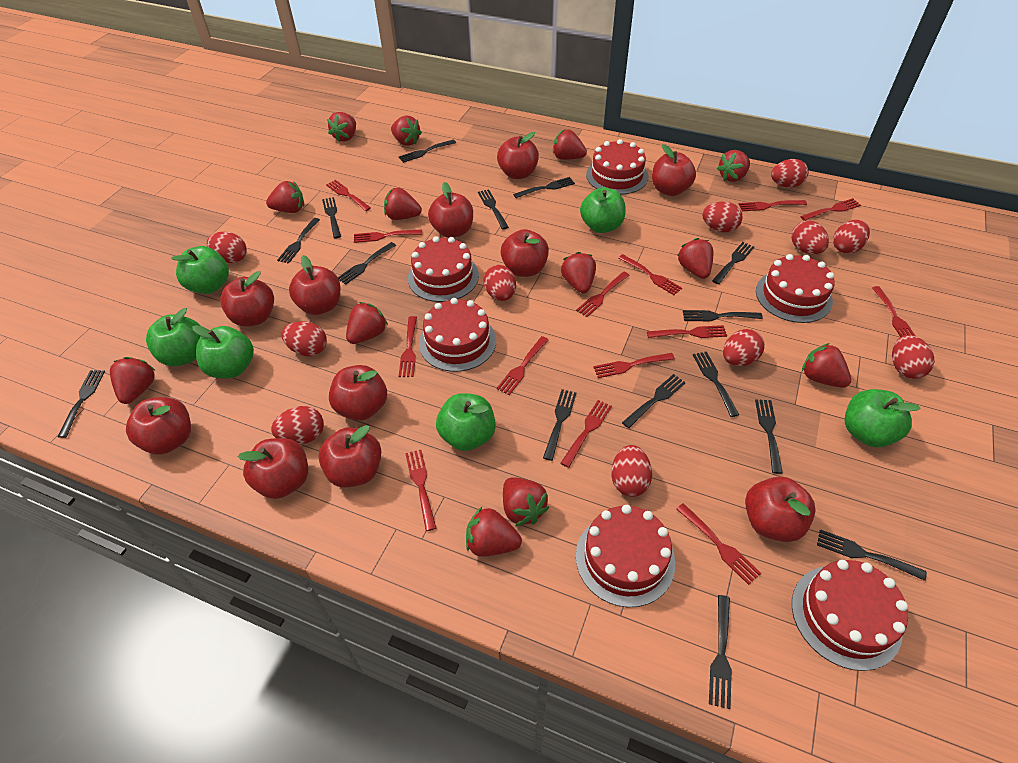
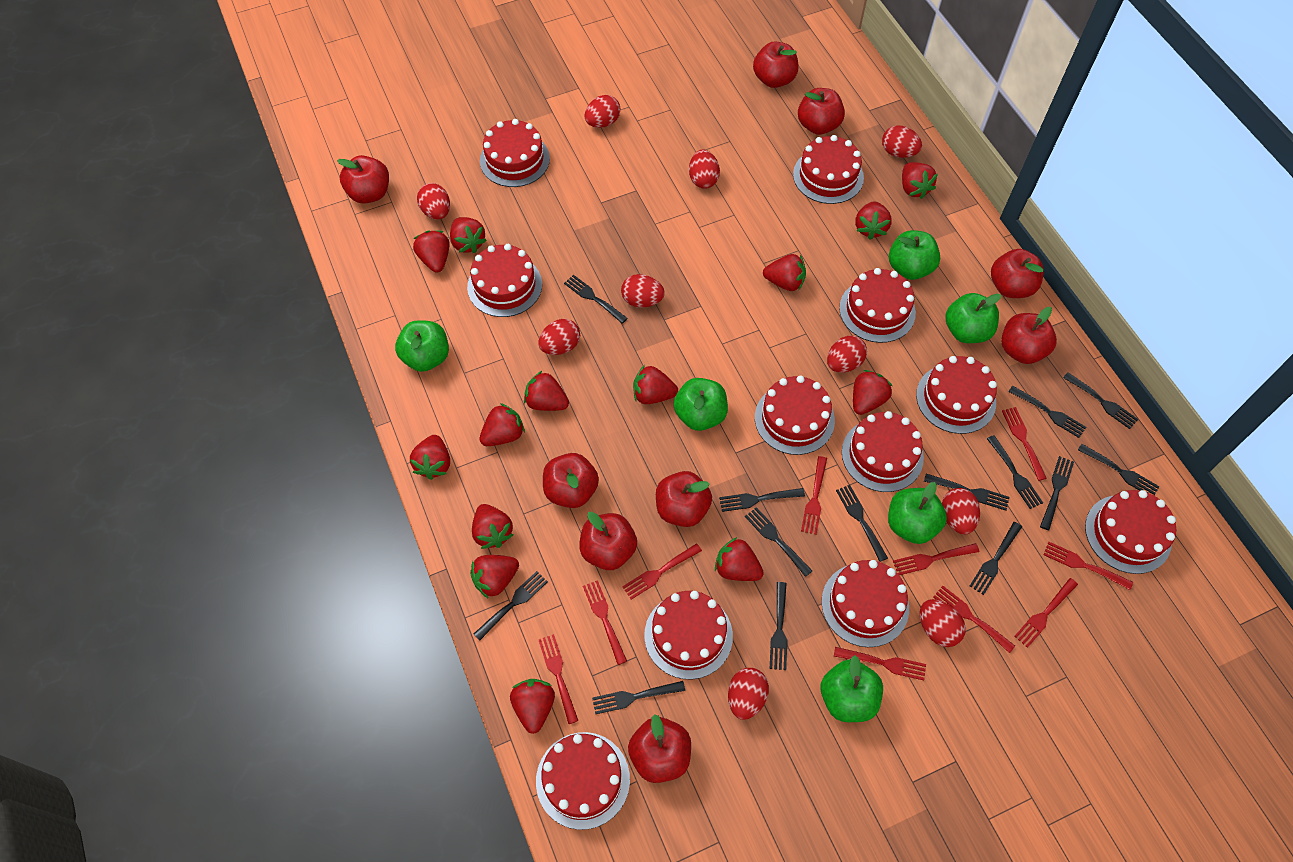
black fork: 15 -> 14
red apple: 11 -> 9
red cake: 6 -> 11
red egg: 11 -> 10
red fork: 14 -> 10
red strawberry: 13 -> 14

